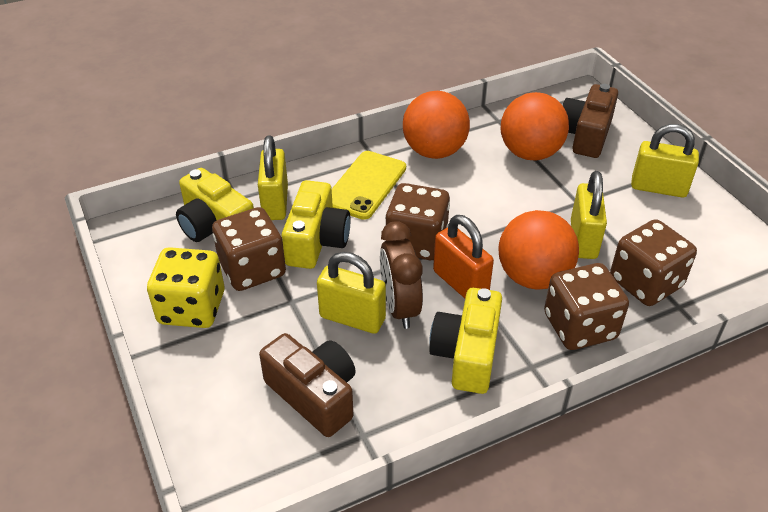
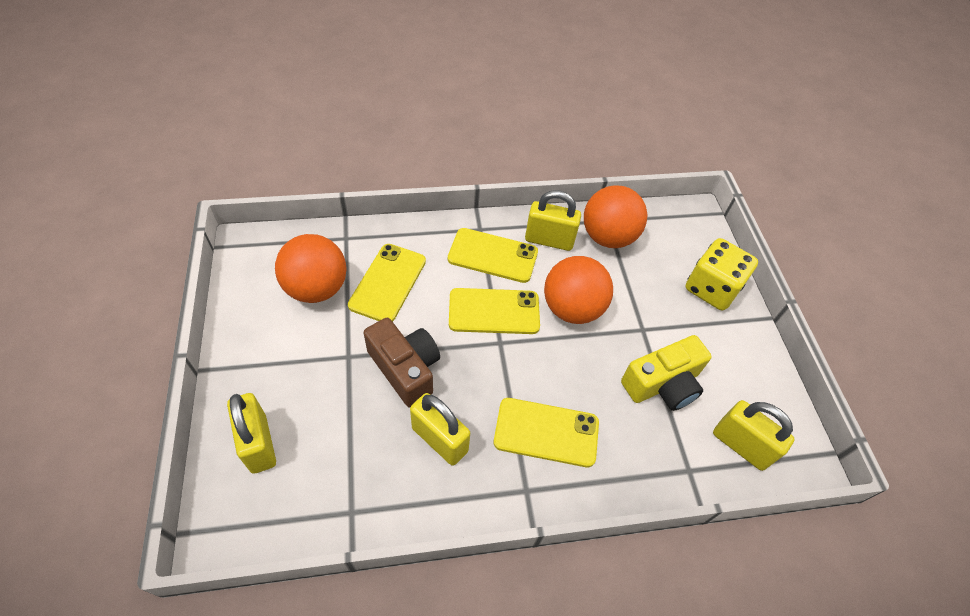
brown camera: 2 -> 1
brown clock: 1 -> 0
brown dice: 4 -> 0
orange padlock: 1 -> 0
yellow camera: 3 -> 1
yellow phone: 1 -> 4

